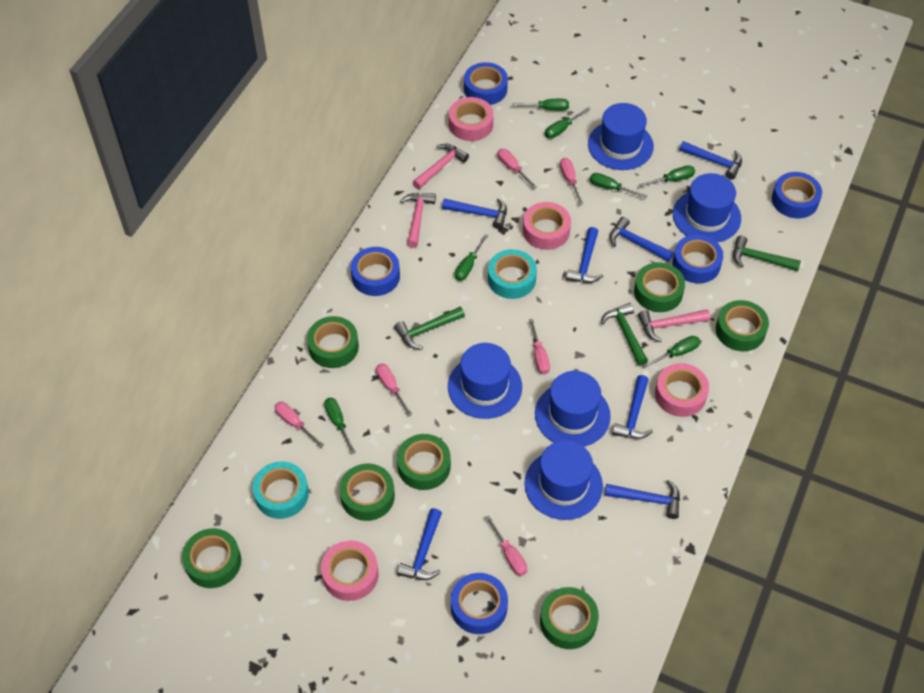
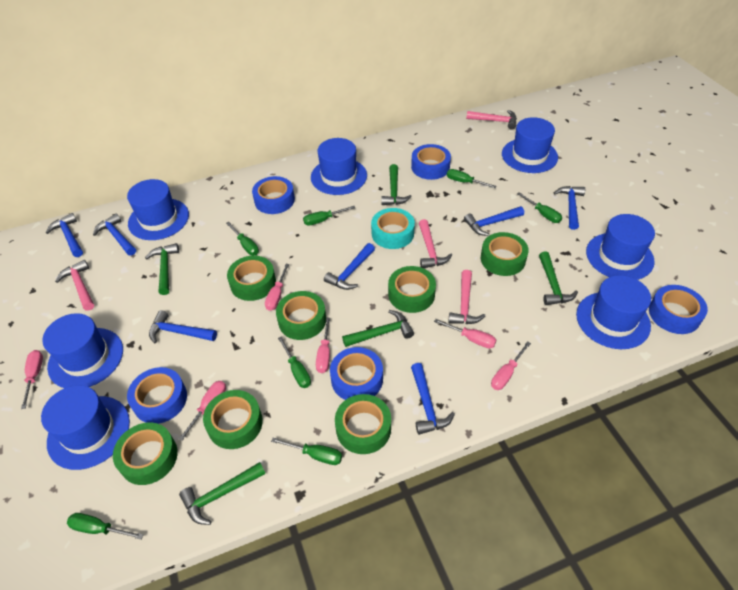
blue hat: 5 -> 7
green hammer: 3 -> 5
pink hammer: 3 -> 4
pink tape: 4 -> 0
turquoise tape: 2 -> 1

